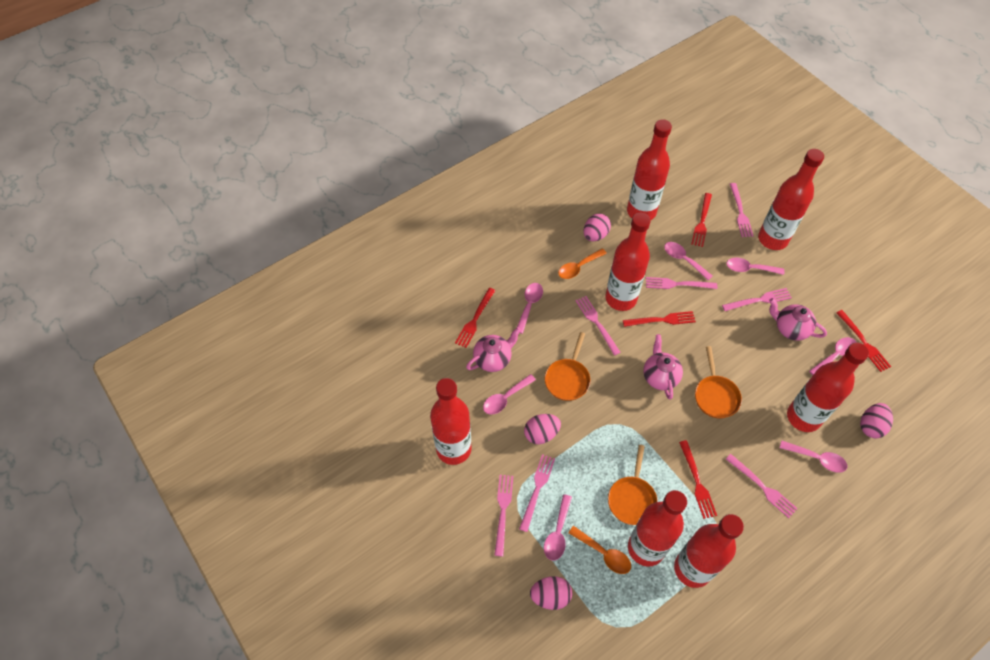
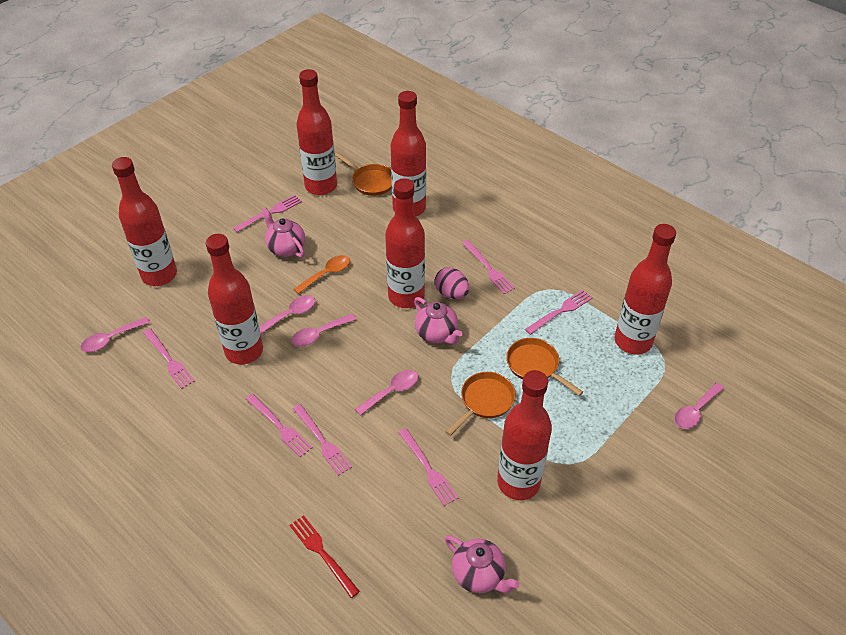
orange spoon: 2 -> 1
pink egg: 4 -> 1
pink spoon: 7 -> 5
red fork: 5 -> 1

